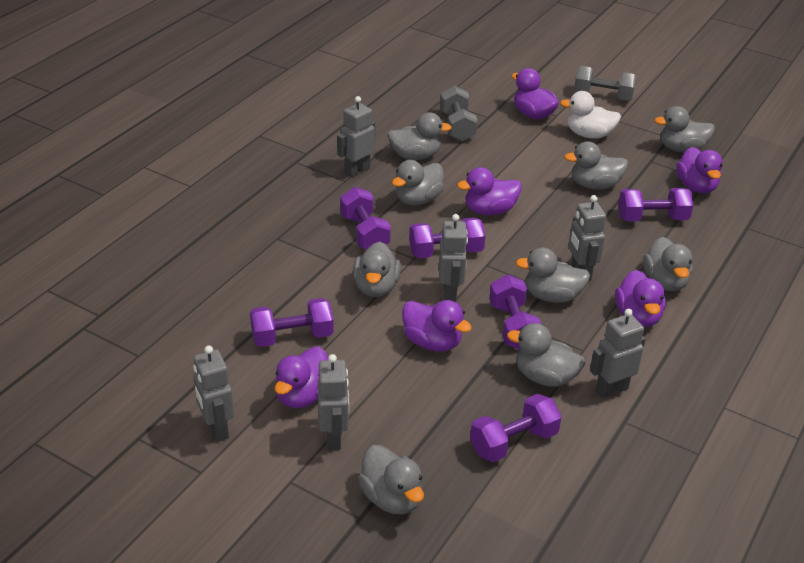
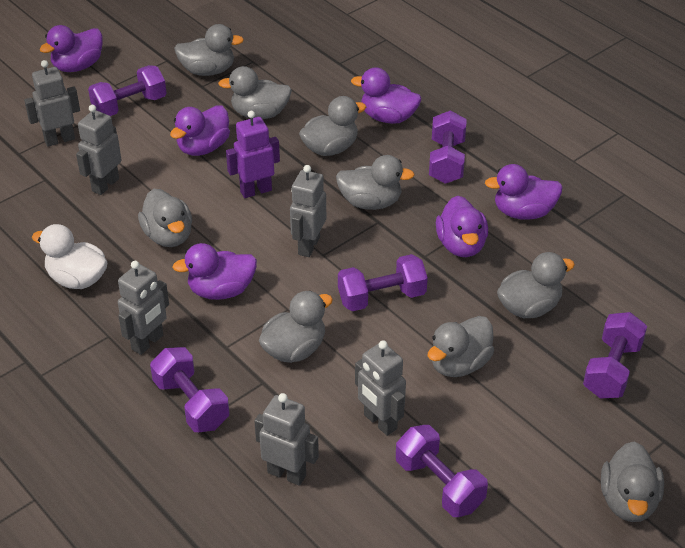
grey dumbbell: 2 -> 0
purple robot: 0 -> 1

